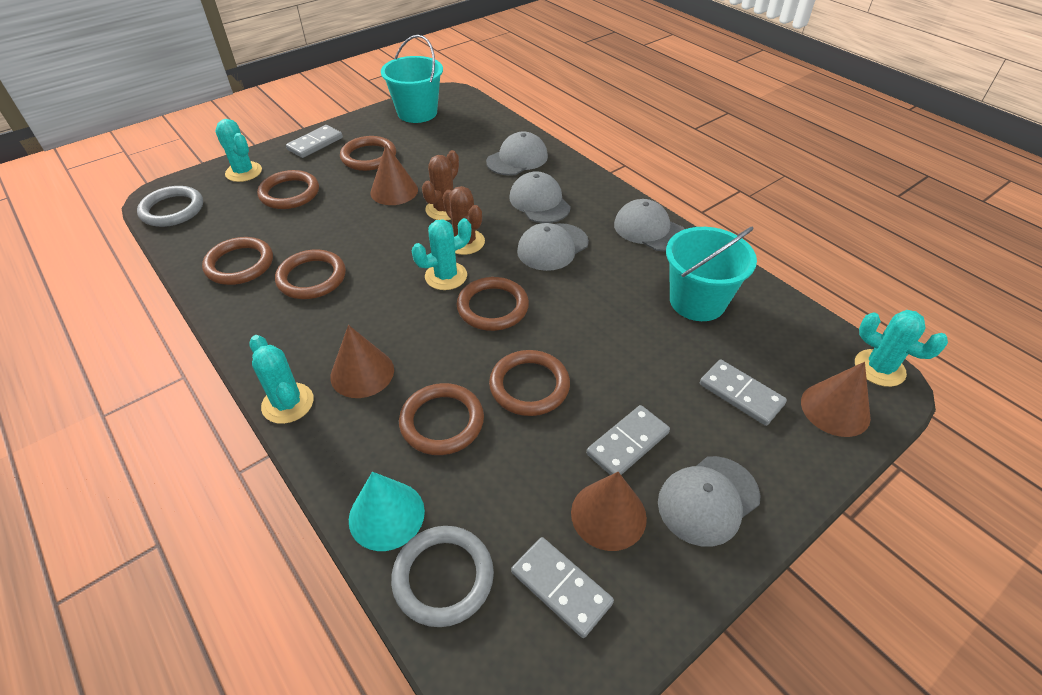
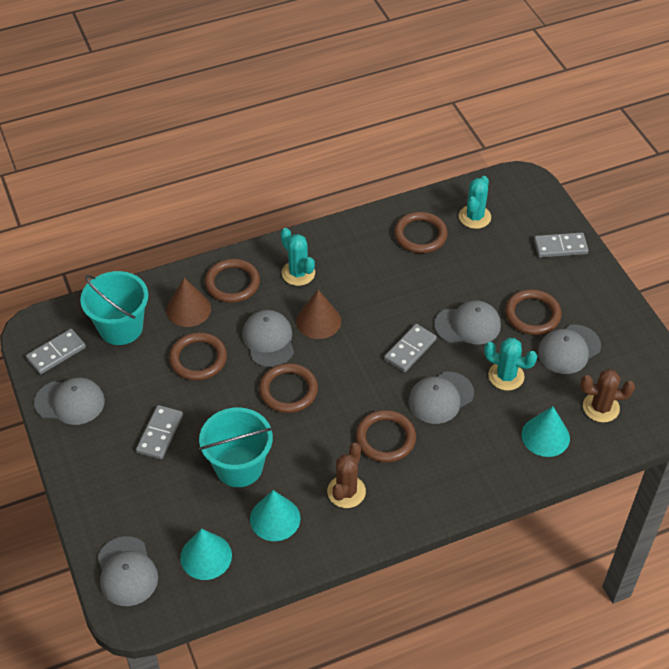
brown cone: 4 -> 2
brown ring: 7 -> 6
grey cap: 5 -> 6
grey ring: 2 -> 0
turquoise cactus: 4 -> 3
turquoise cone: 1 -> 3

